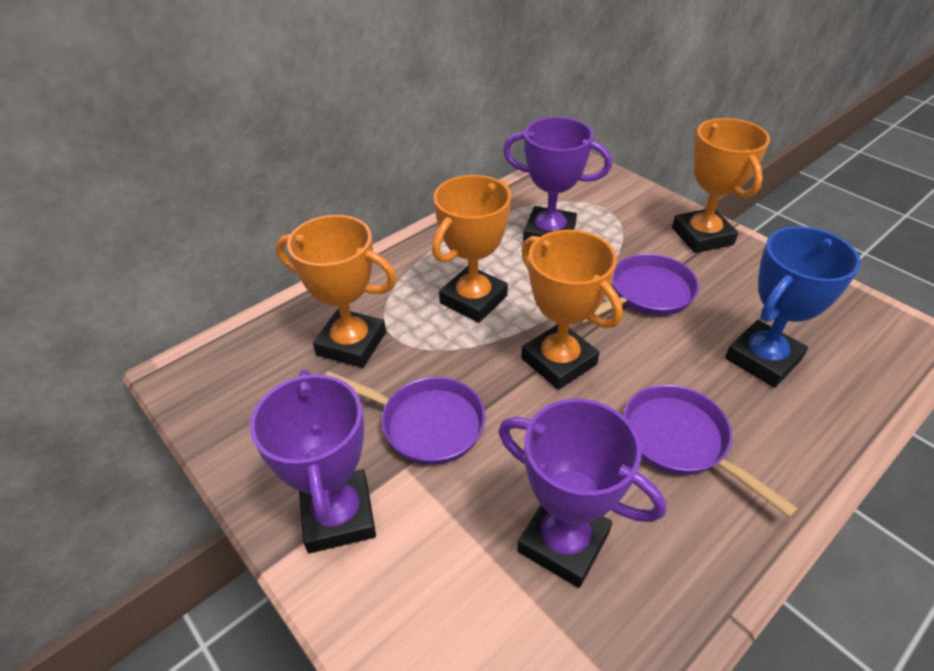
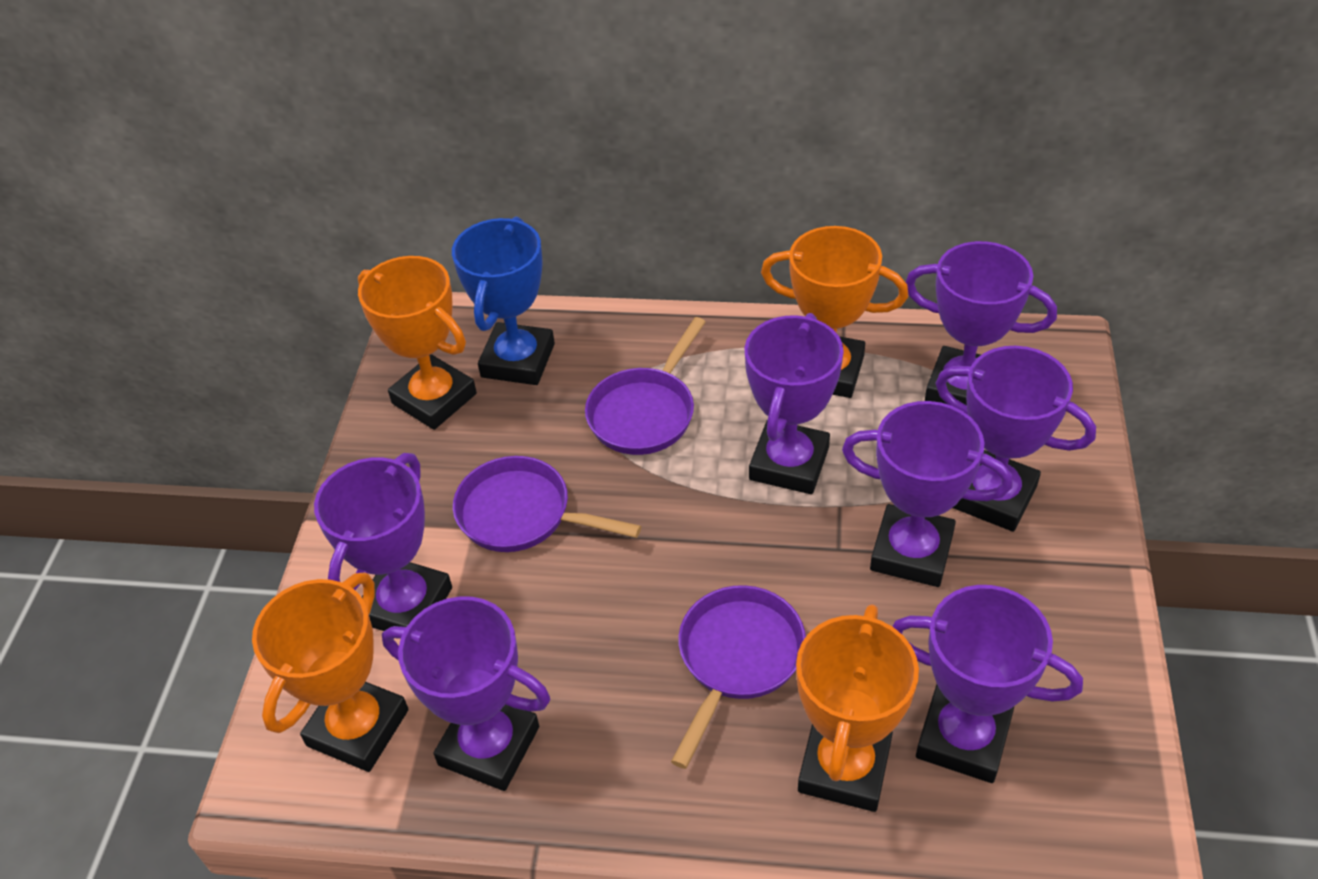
purple trophy: 3 -> 7

